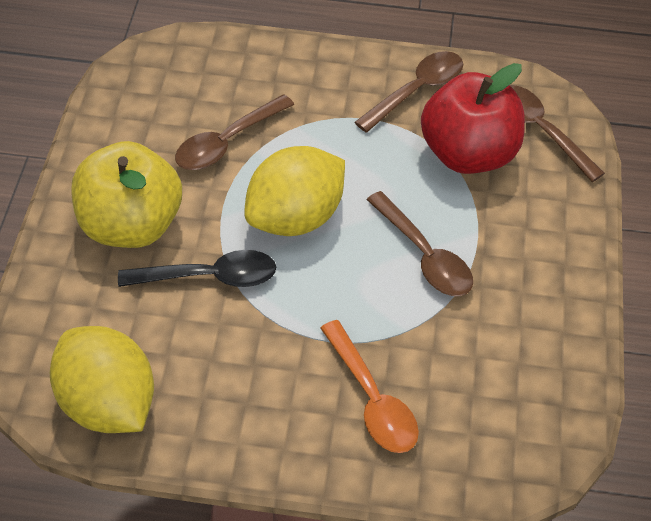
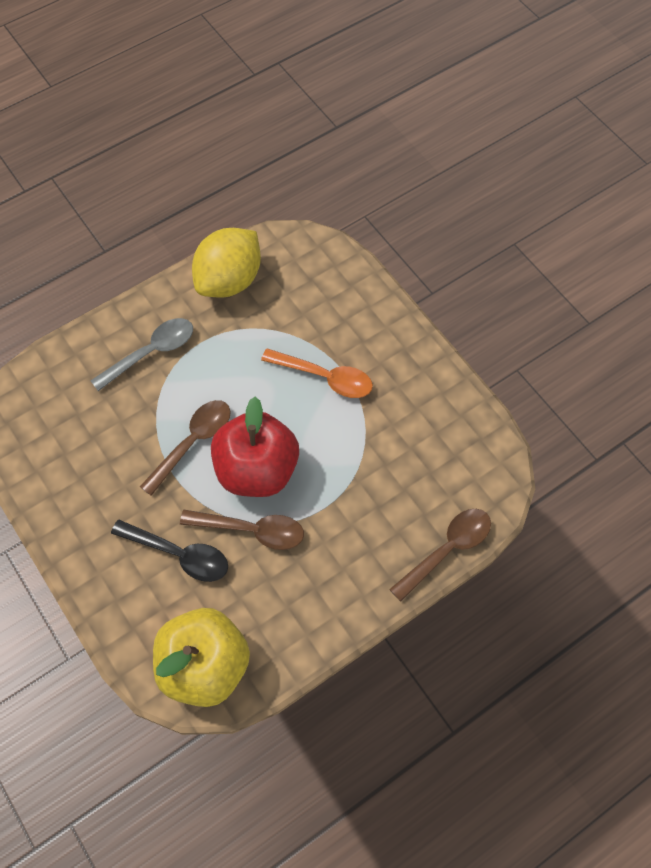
brown spoon: 4 -> 3
grey spoon: 0 -> 1
yellow lemon: 2 -> 1

